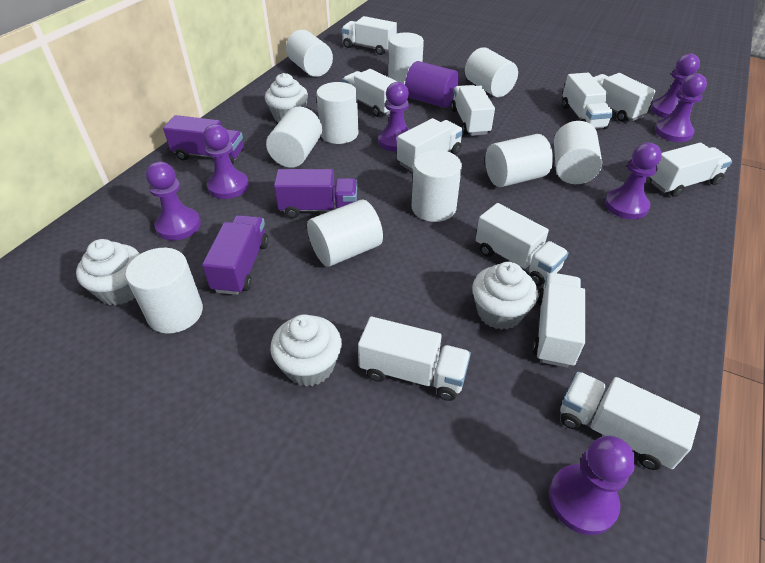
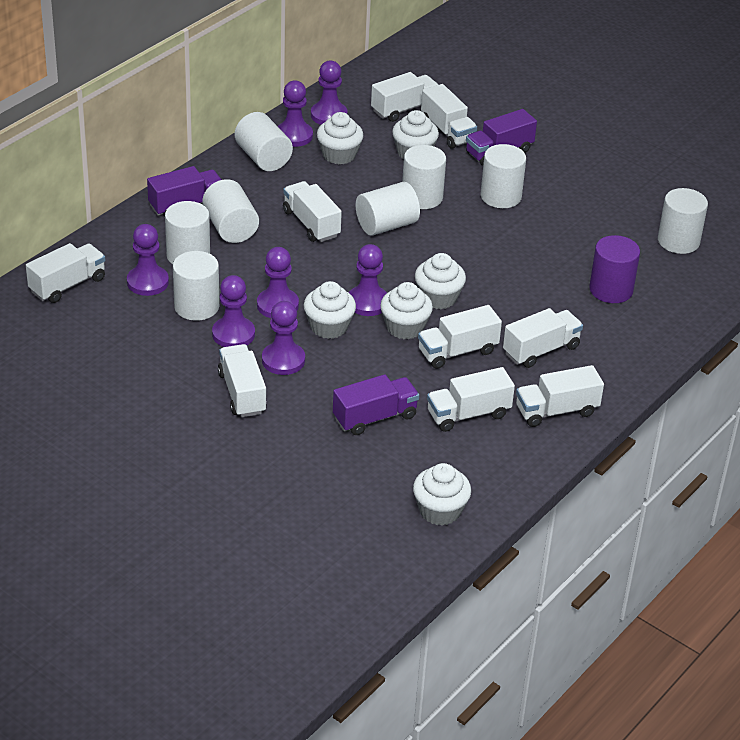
white cupcake: 4 -> 6
white cylinder: 10 -> 8
white truck: 11 -> 9

